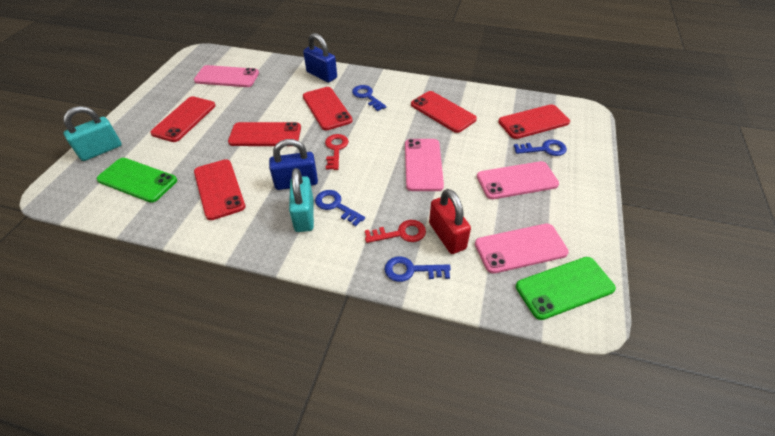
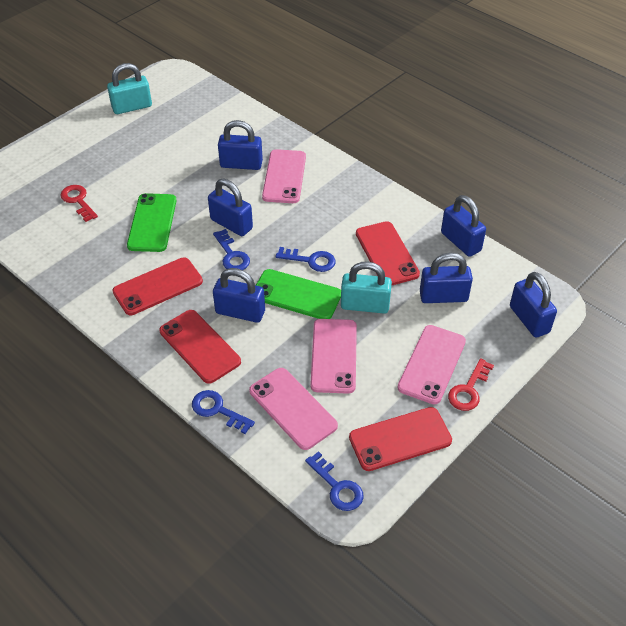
blue padlock: 2 -> 6
red padlock: 1 -> 0
red phone: 6 -> 4

